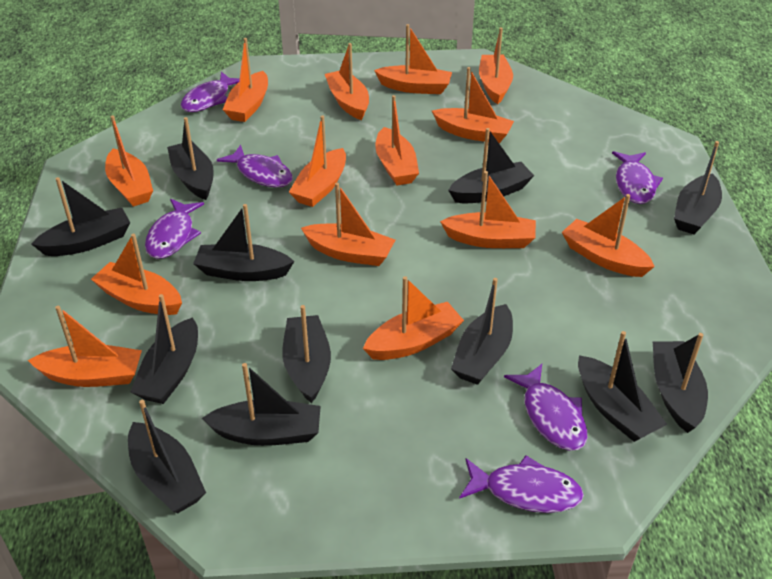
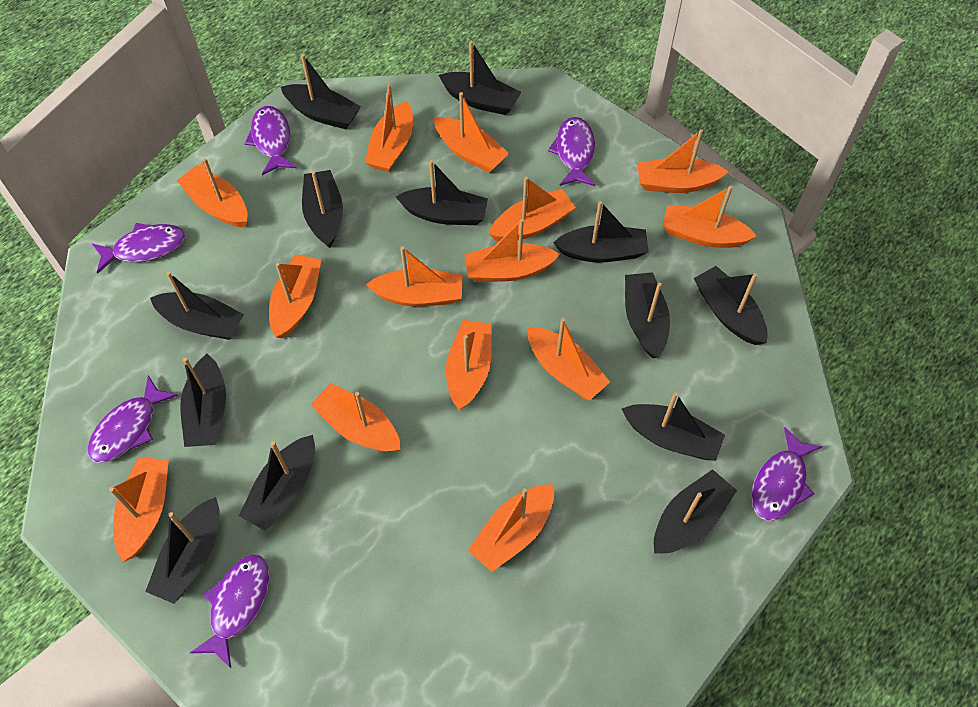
black boat: 12 -> 13

